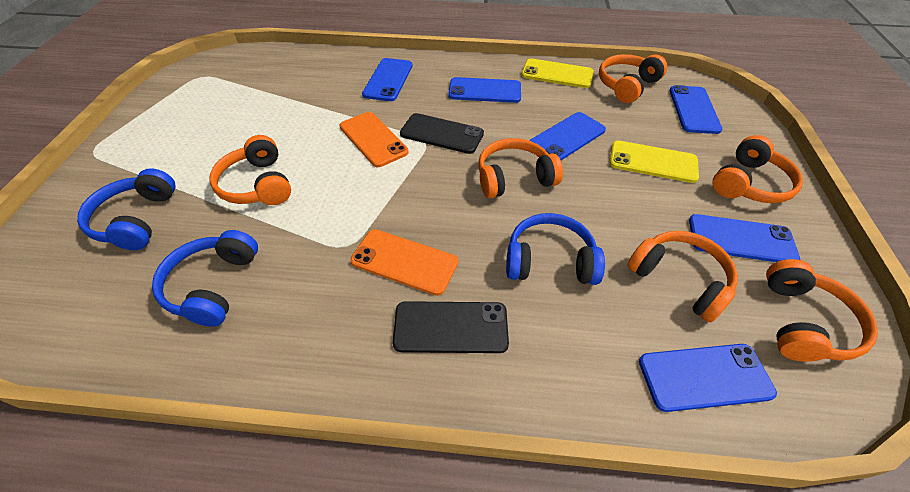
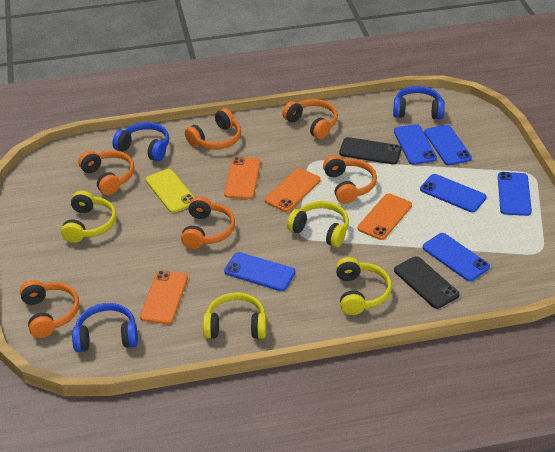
orange phone: 2 -> 4
yellow headphones: 0 -> 4
yellow phone: 2 -> 1

